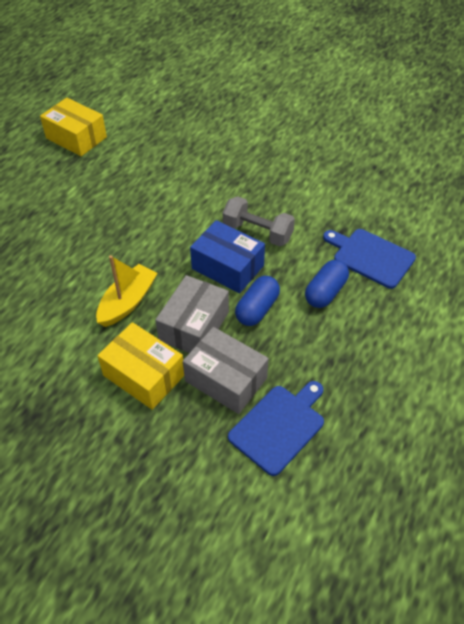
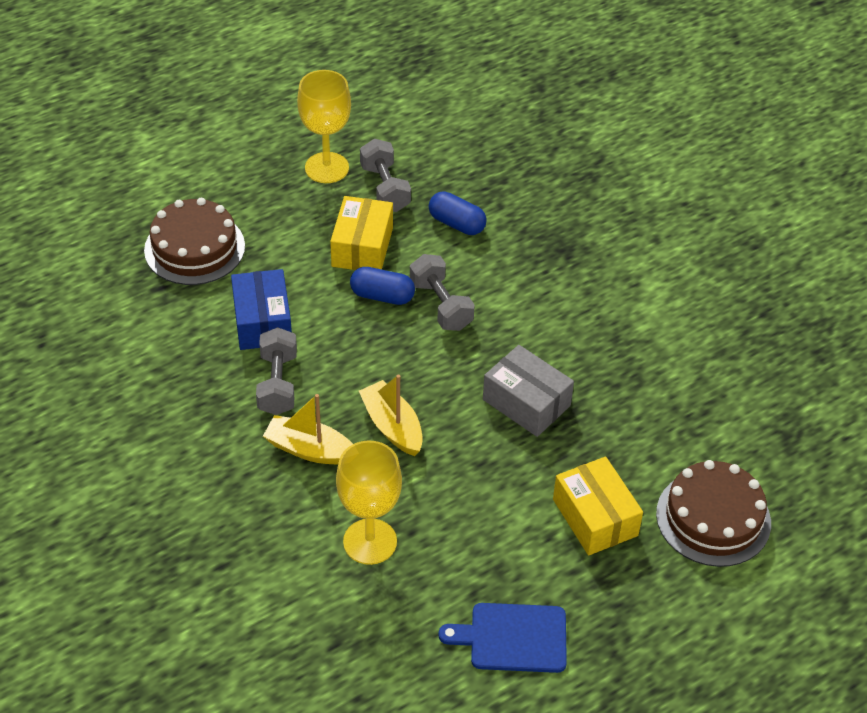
blue cutting board: 2 -> 1
brown cake: 0 -> 2
grey box: 2 -> 1
grey dumbbell: 1 -> 3
yellow boat: 1 -> 2
yellow goblet: 0 -> 2

